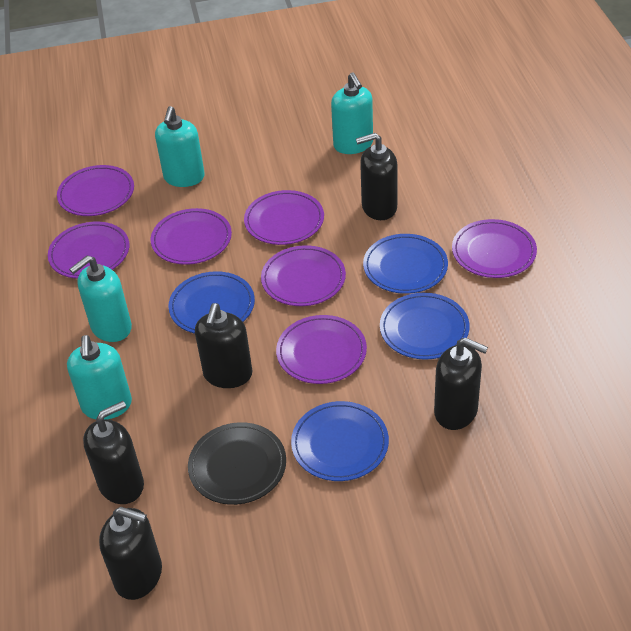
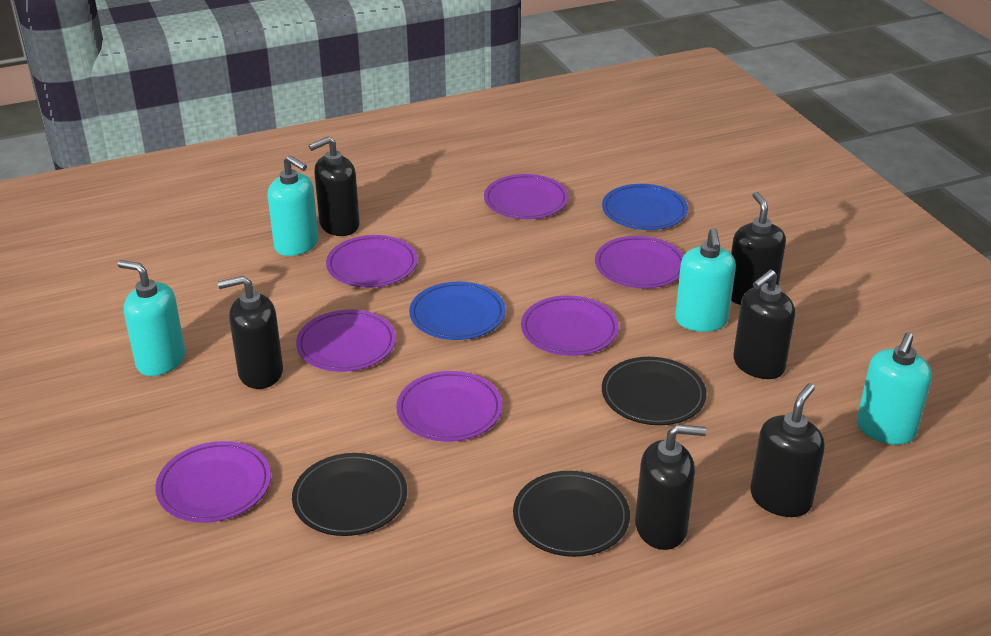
black plate: 1 -> 3
black soap dispenser: 5 -> 6
blue plate: 4 -> 2

